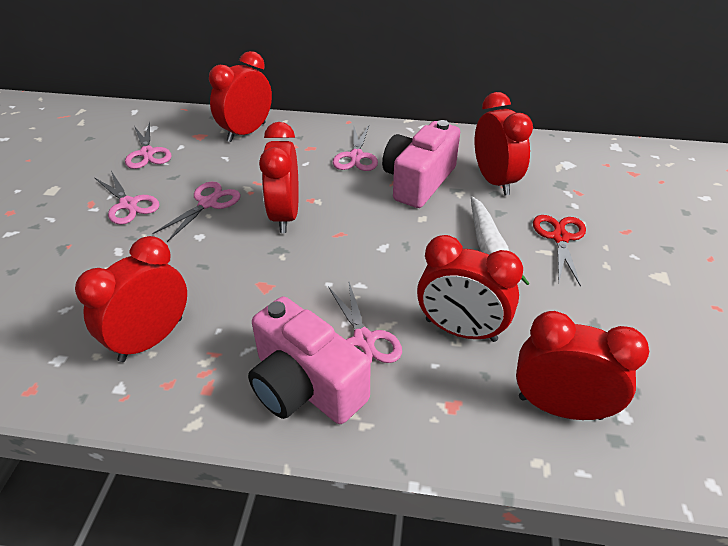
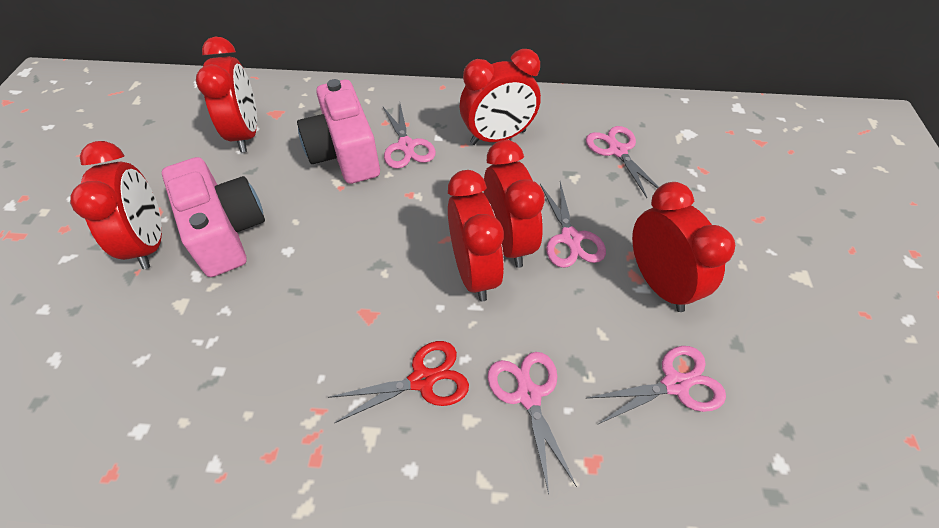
white carrot: 1 -> 0

